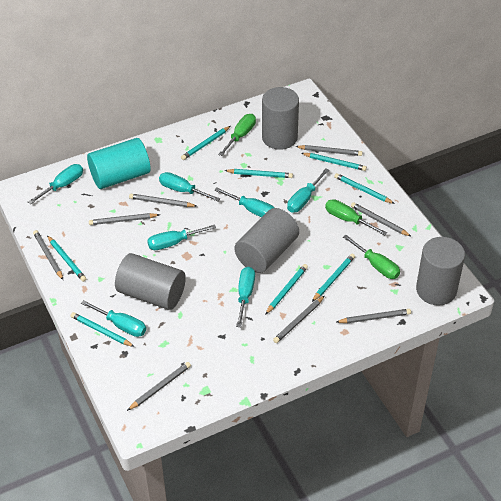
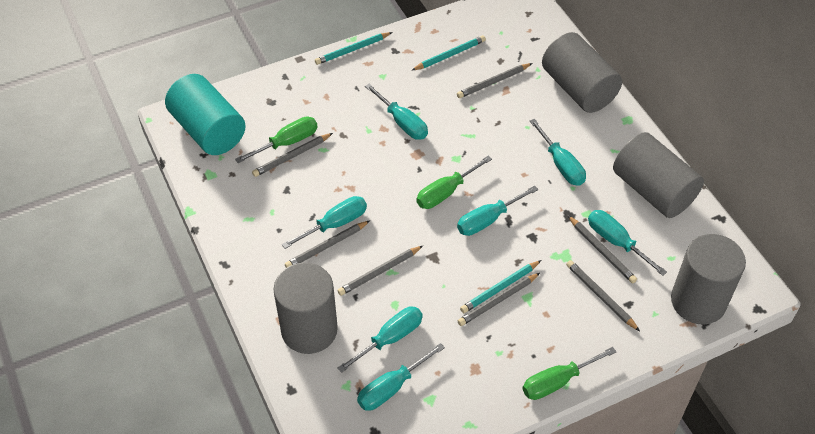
grey pencil: 8 -> 7
turquoise pencil: 8 -> 3

